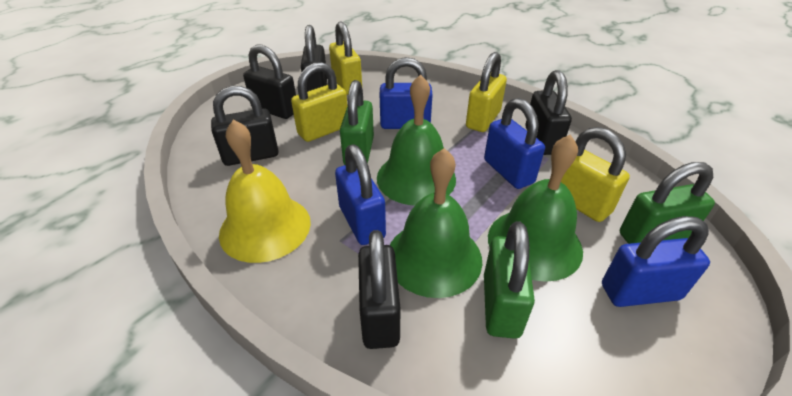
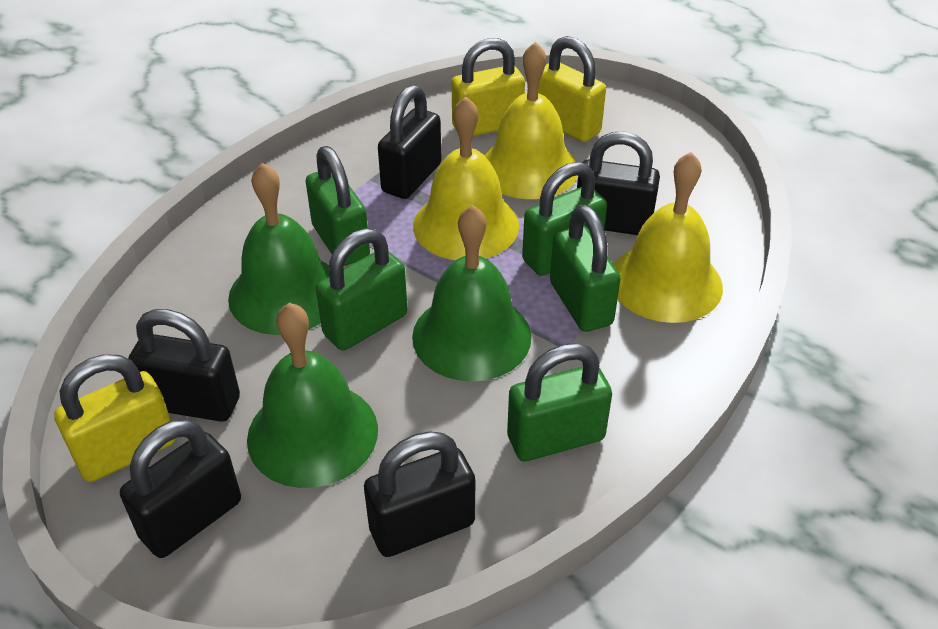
blue padlock: 4 -> 0
green padlock: 3 -> 5
yellow bell: 1 -> 3
yellow padlock: 4 -> 3

